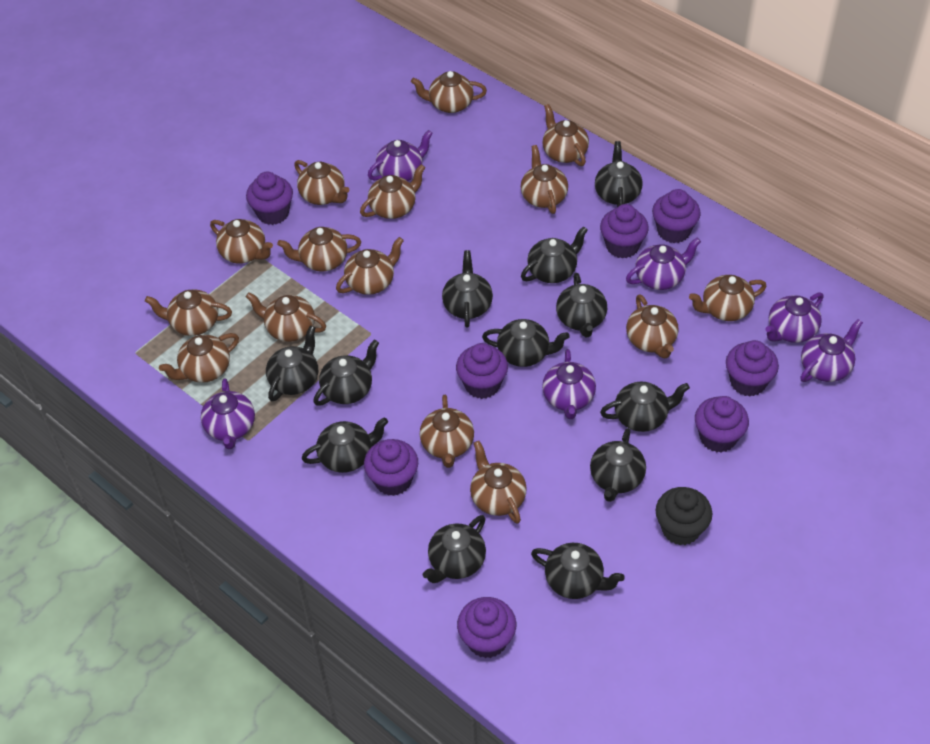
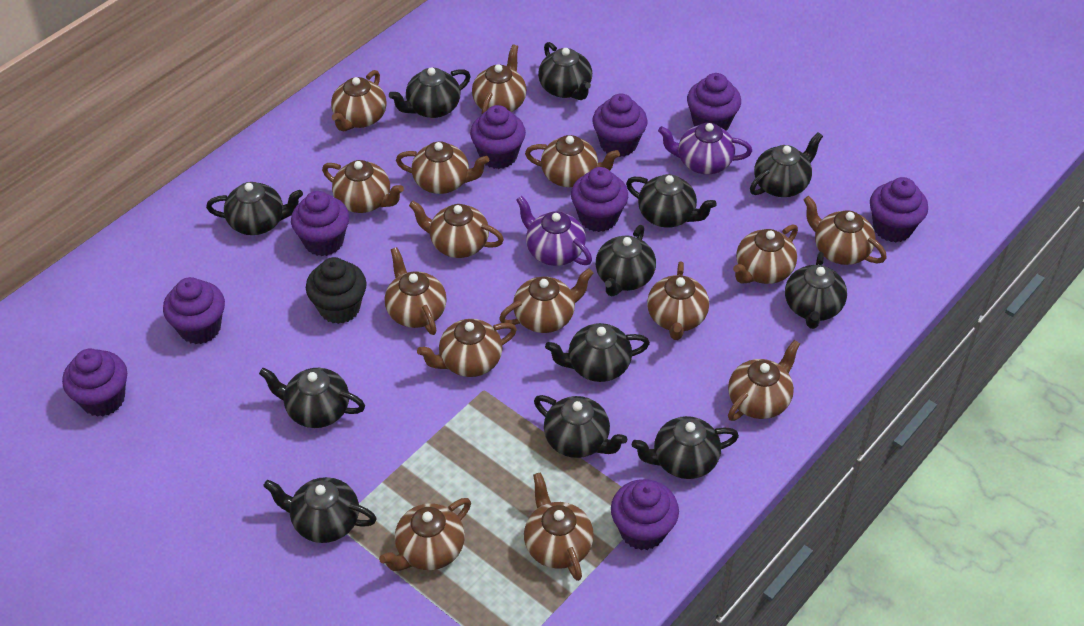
purple cupcake: 8 -> 9
purple teapot: 6 -> 2

